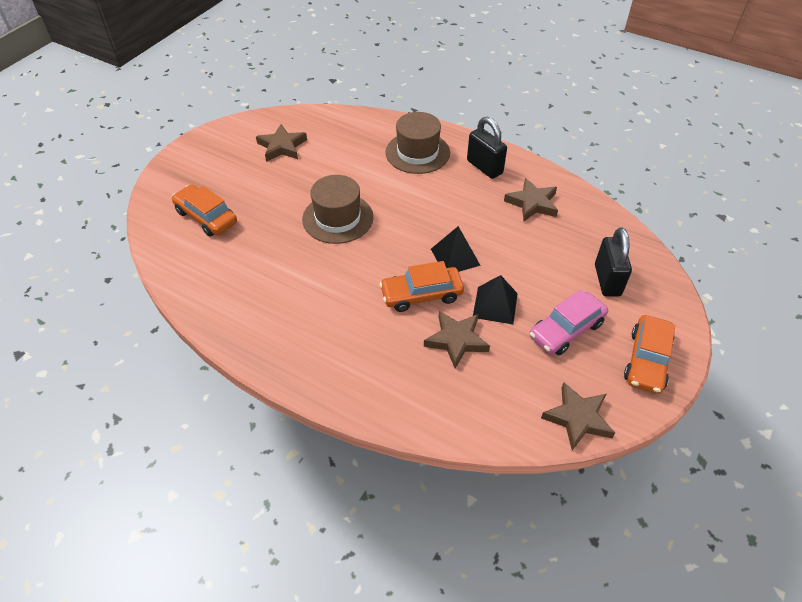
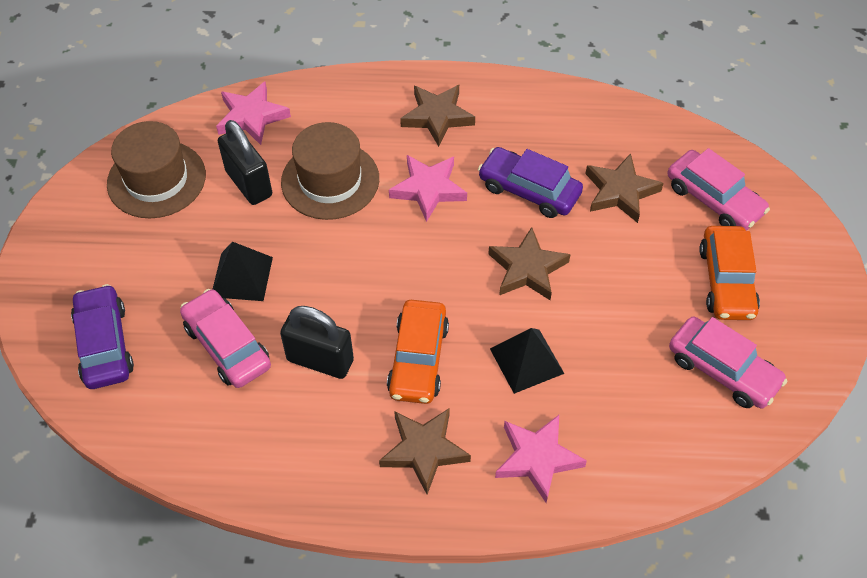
orange car: 3 -> 2
pink car: 1 -> 3
pink star: 0 -> 3
purple car: 0 -> 2

